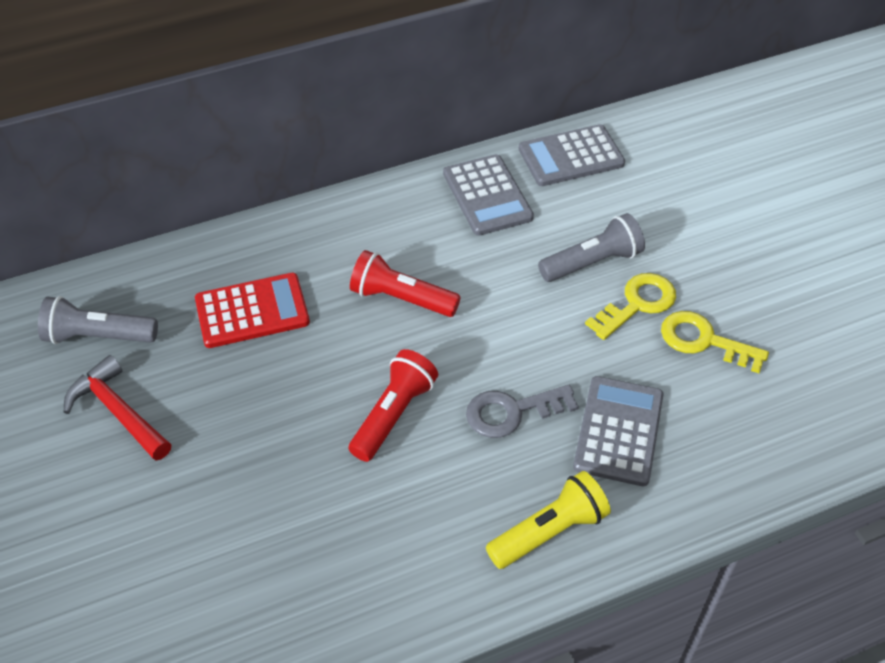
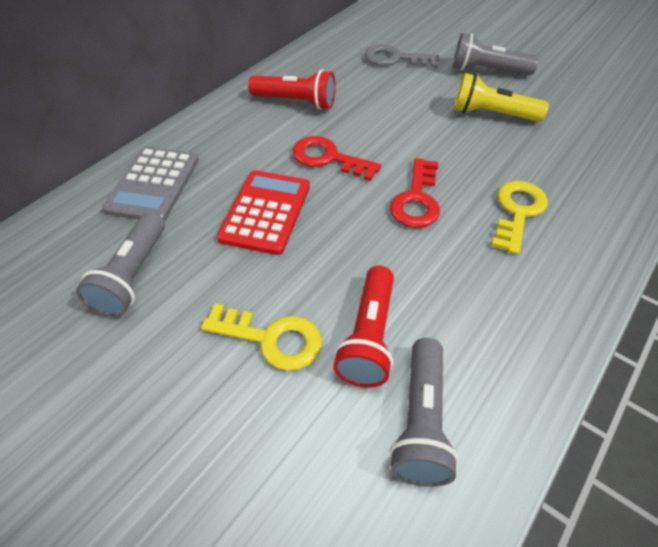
grey calculator: 3 -> 1
grey flashlight: 2 -> 3
red hammer: 1 -> 0
red key: 0 -> 2

